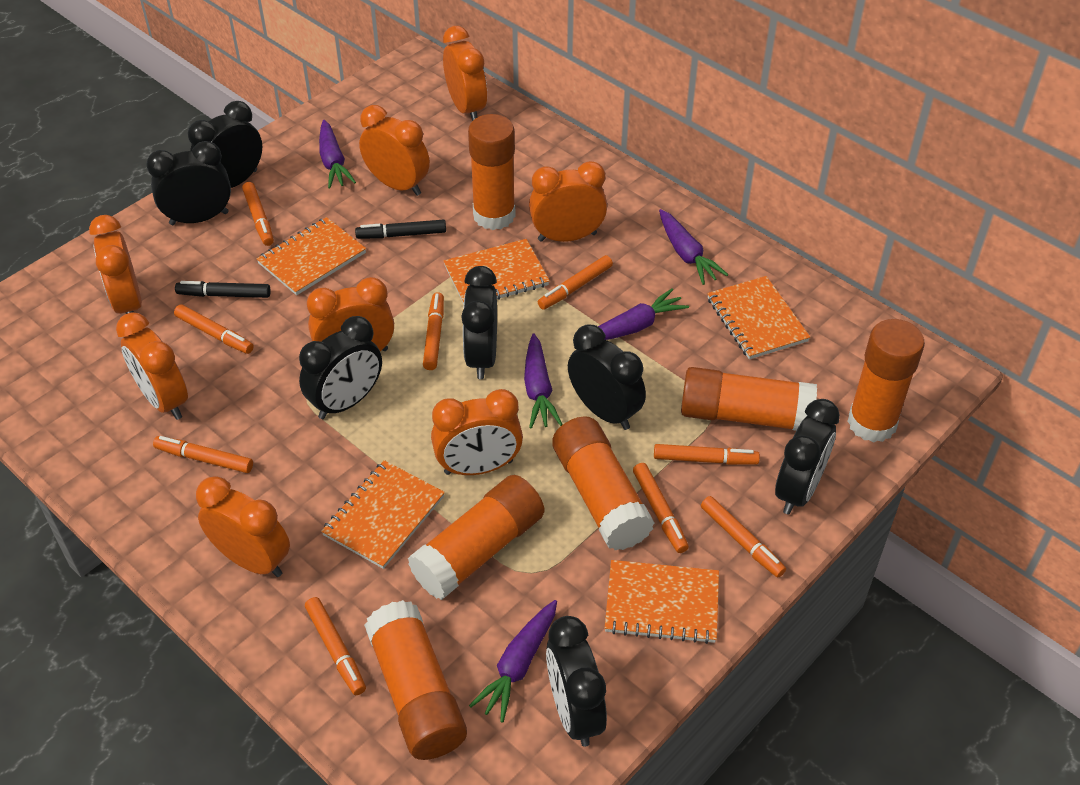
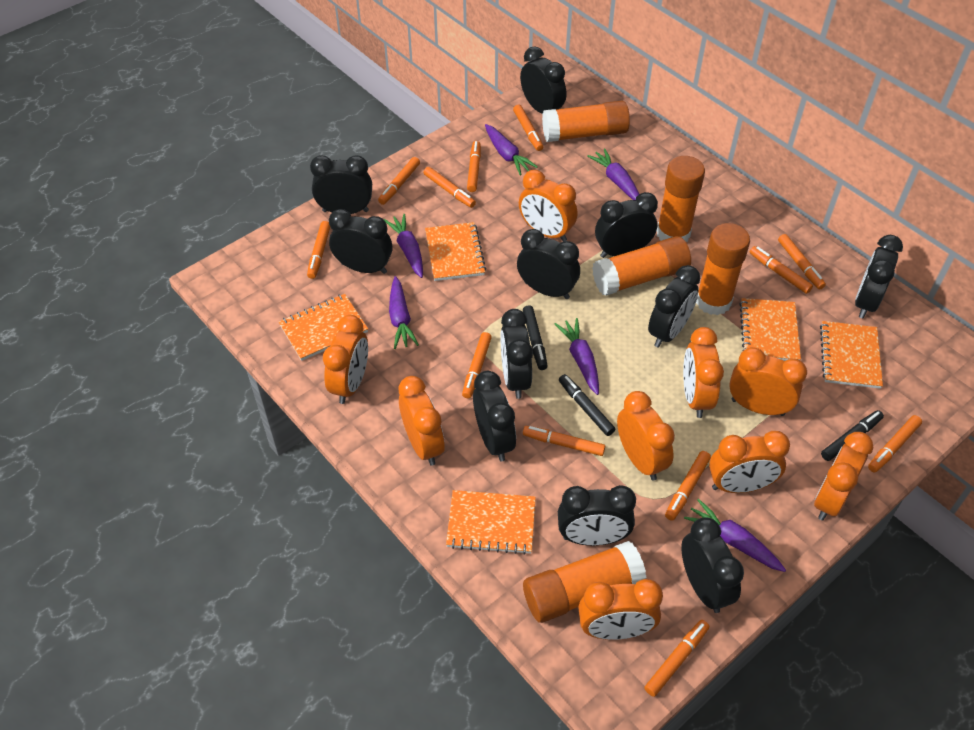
black clock: 7 -> 11
black marker: 2 -> 3
orange clock: 8 -> 9
orange glue stick: 6 -> 5
orange marker: 9 -> 12
purple carrot: 5 -> 6

